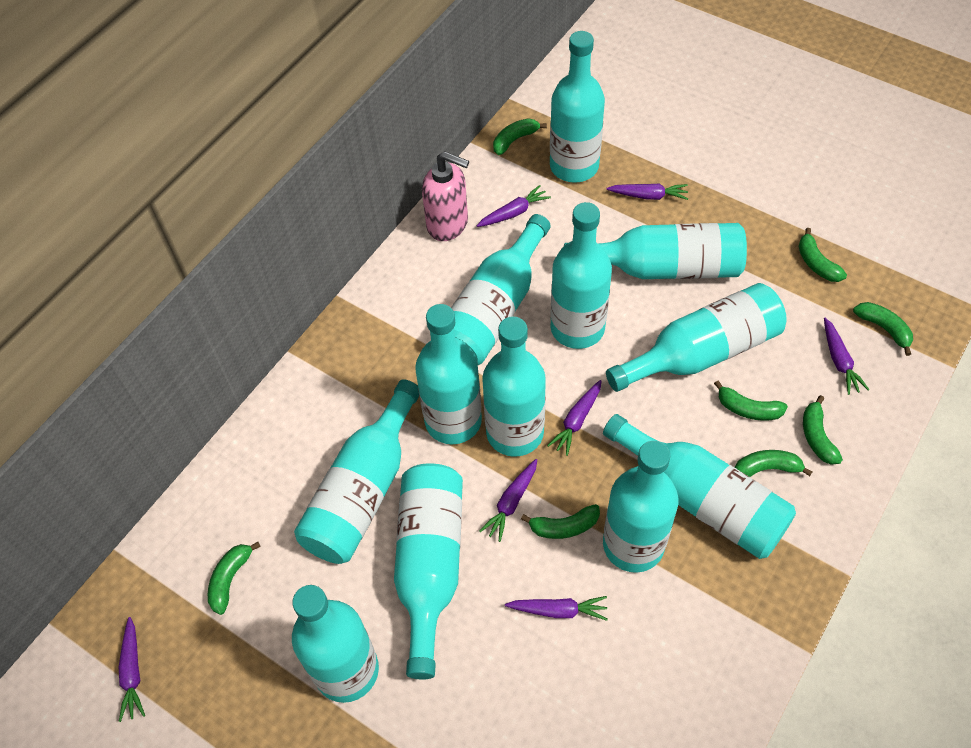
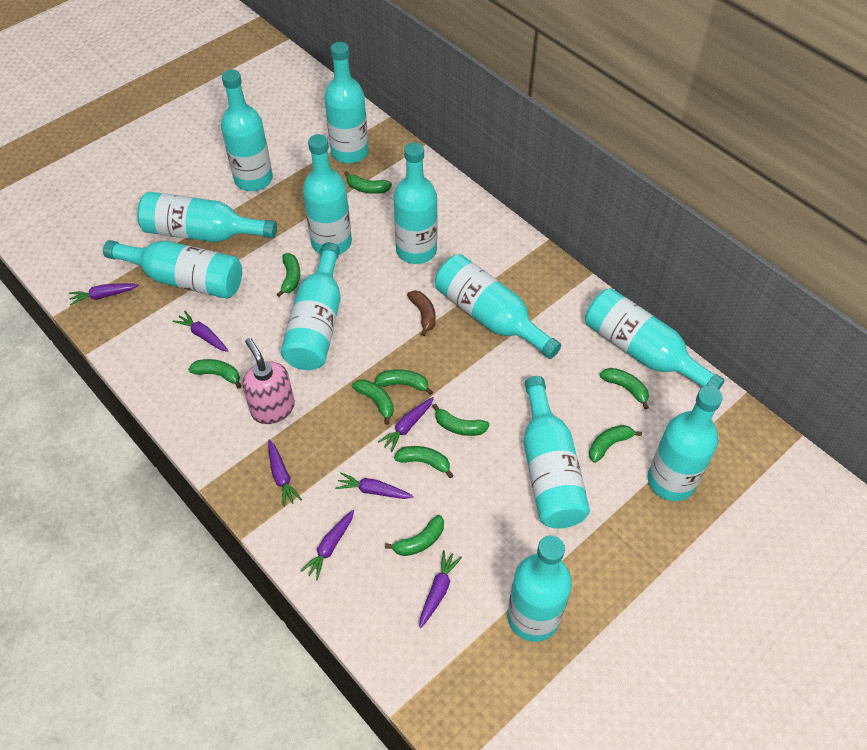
brown banana: 0 -> 1
green banana: 8 -> 10

